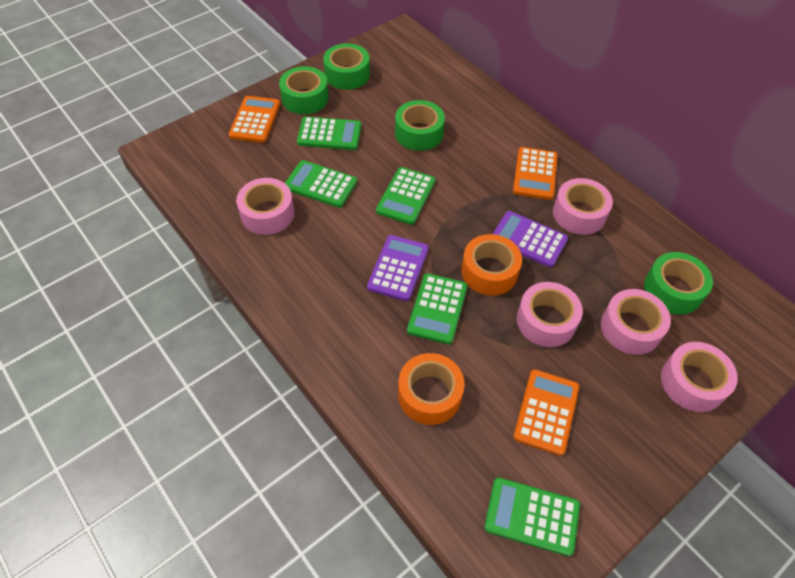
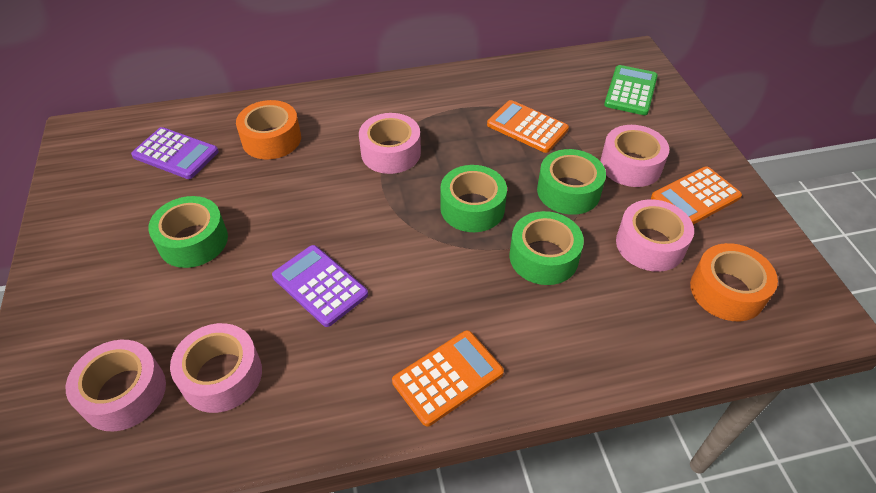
green calculator: 5 -> 1

